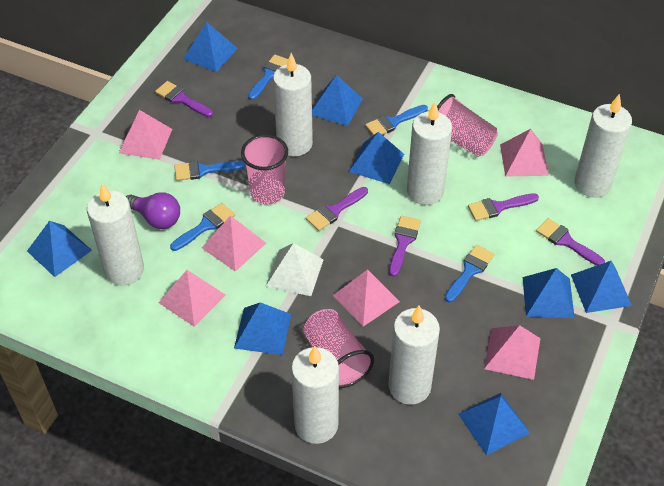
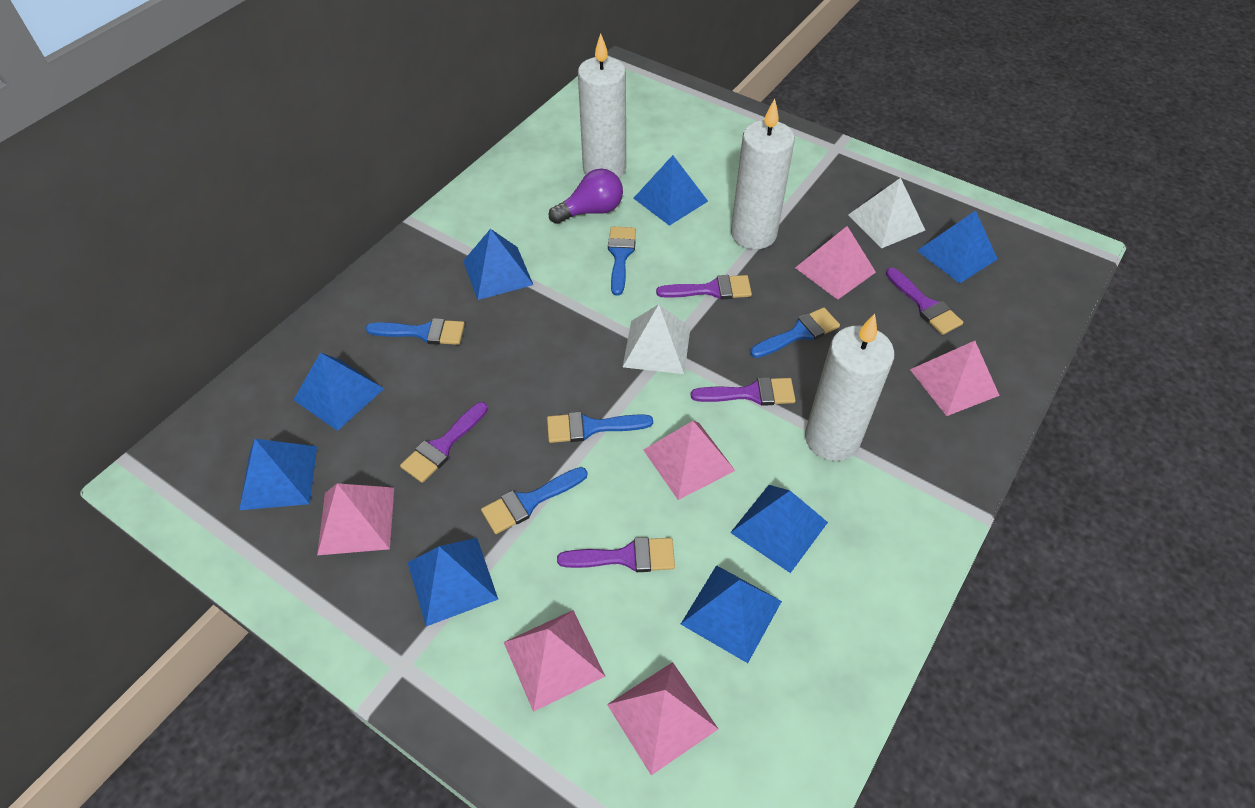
pink cup: 3 -> 0
white candle: 6 -> 3
white pyramid: 1 -> 2

